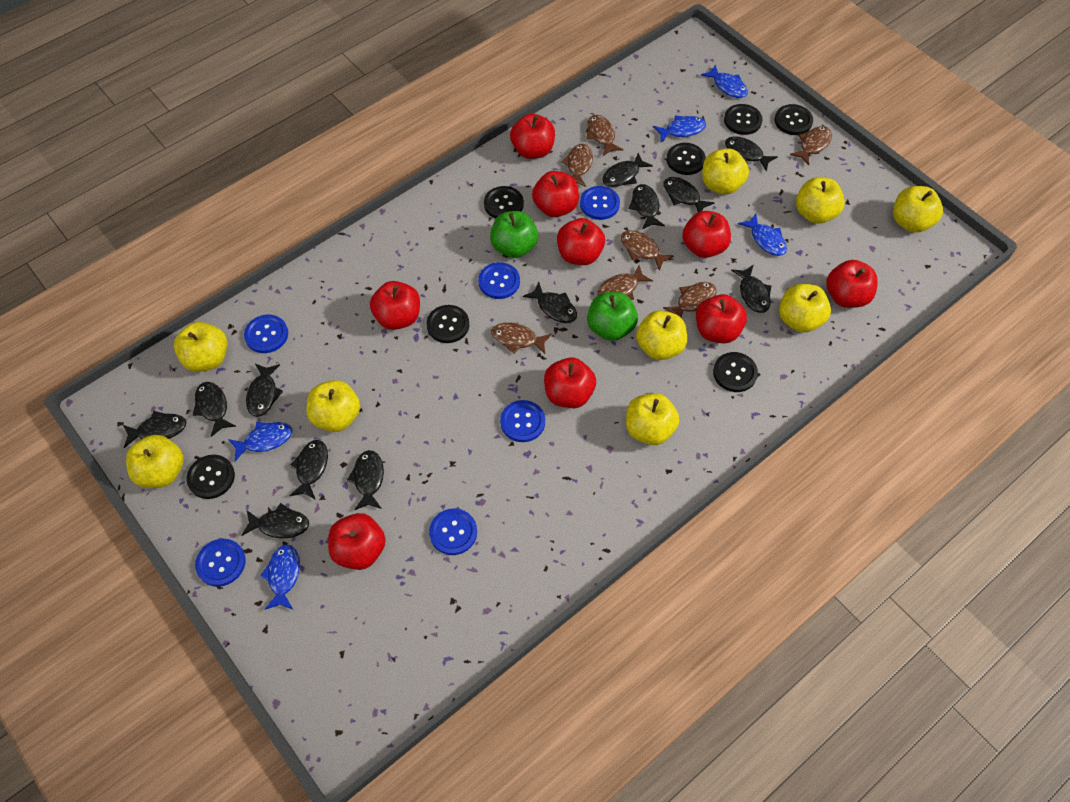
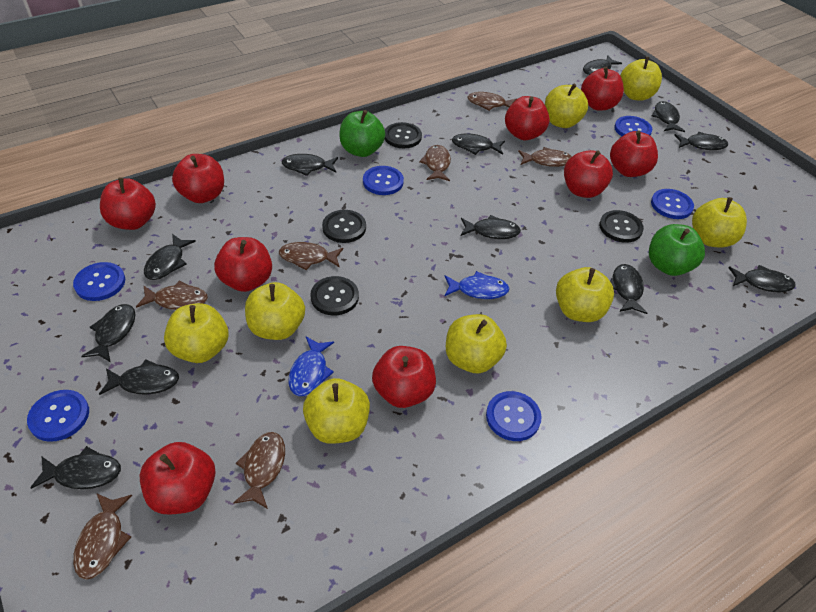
black button: 7 -> 4
blue fish: 5 -> 2
yellow apple: 9 -> 8

